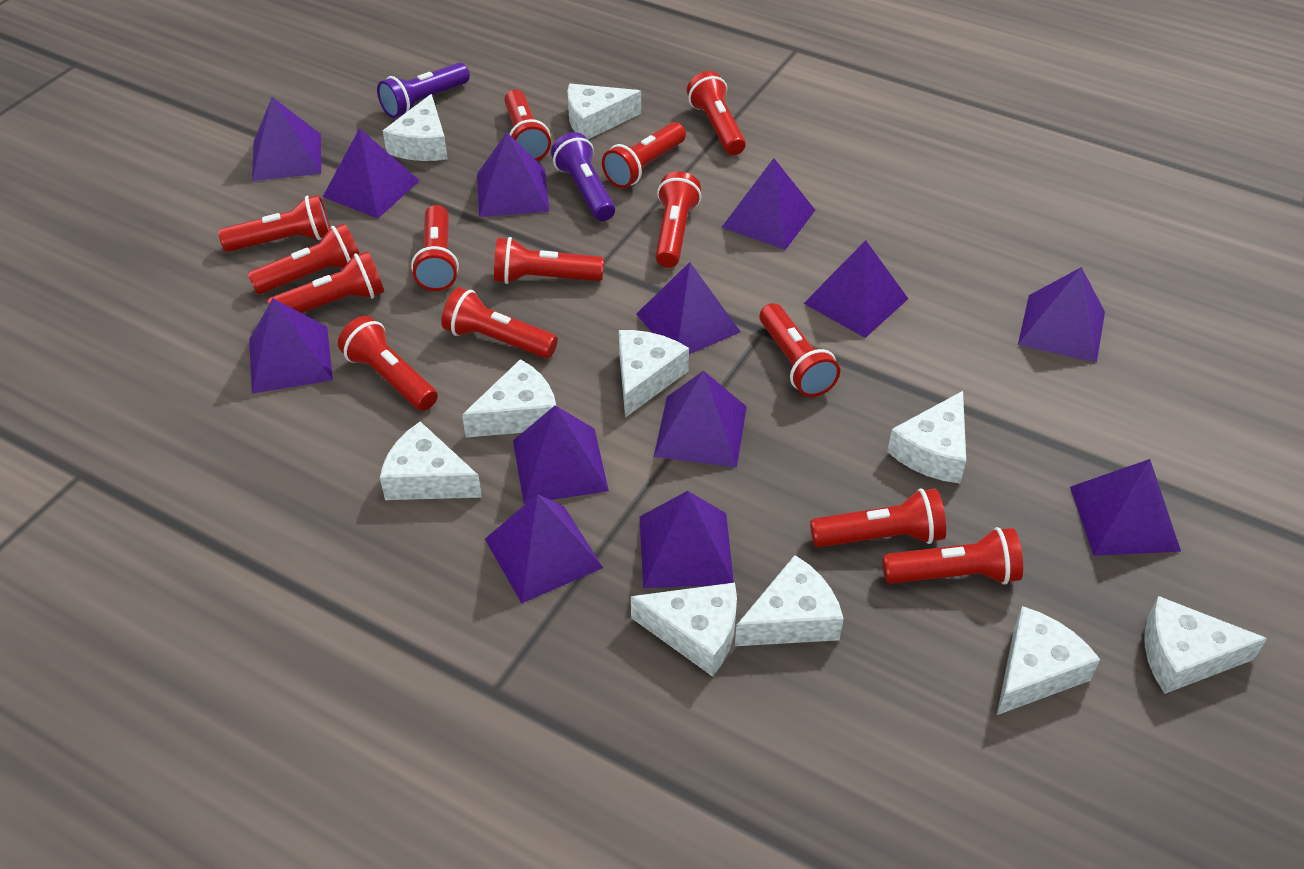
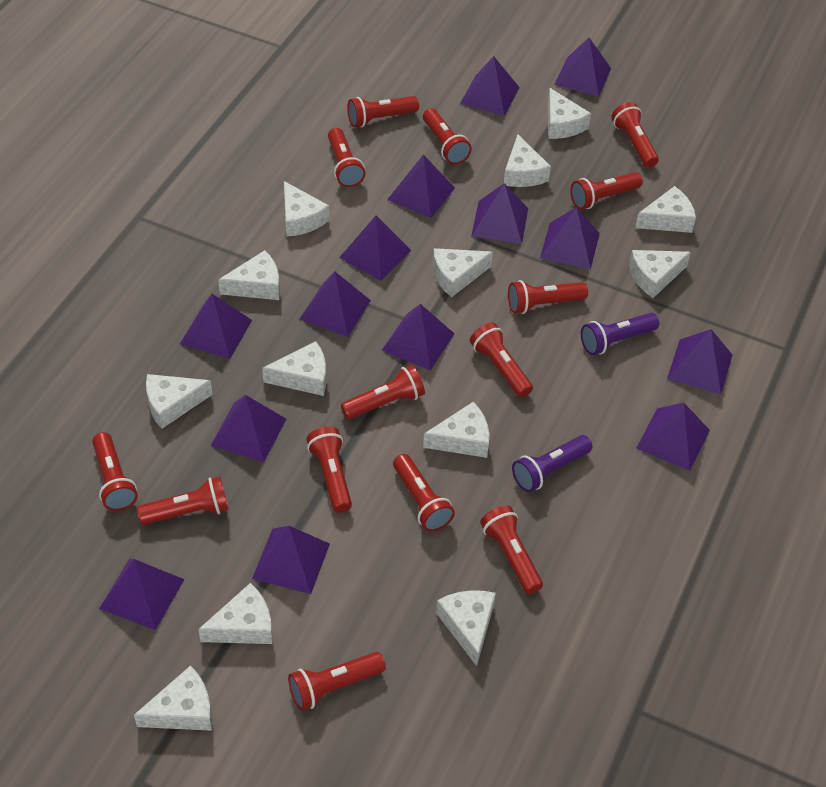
purple pyramid: 13 -> 14
white cheese: 10 -> 13

